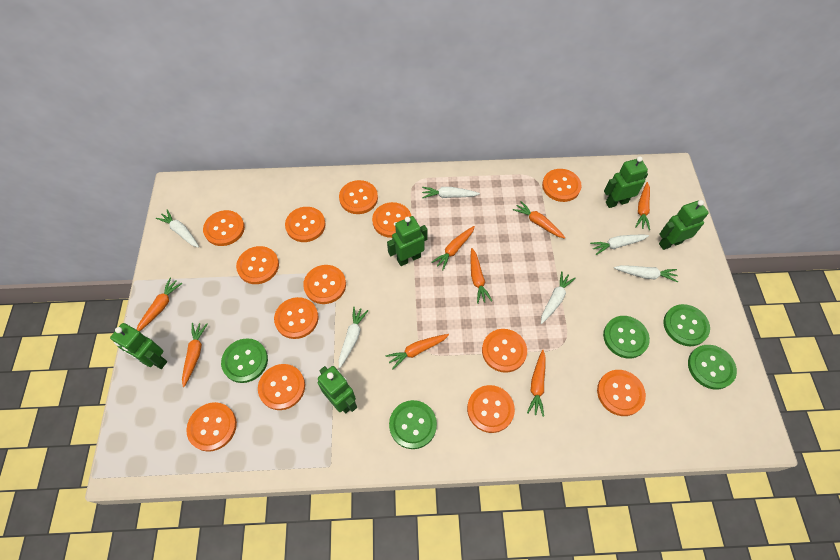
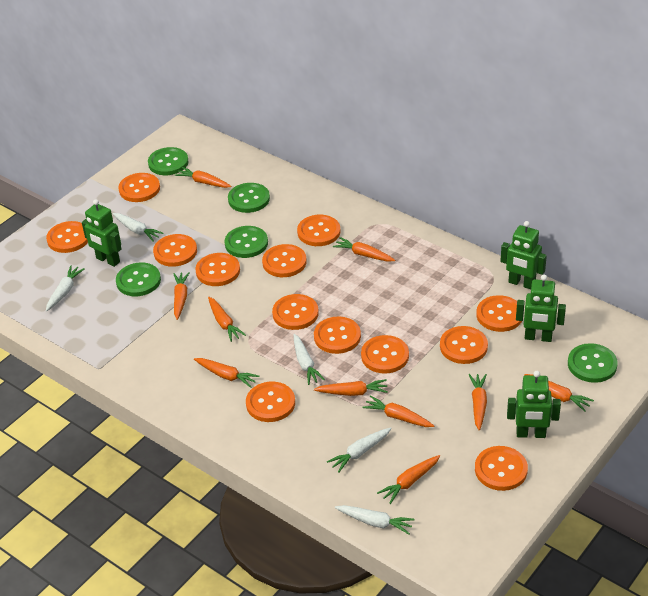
green robot: 5 -> 4
orange carrot: 8 -> 10
white carrot: 6 -> 5

